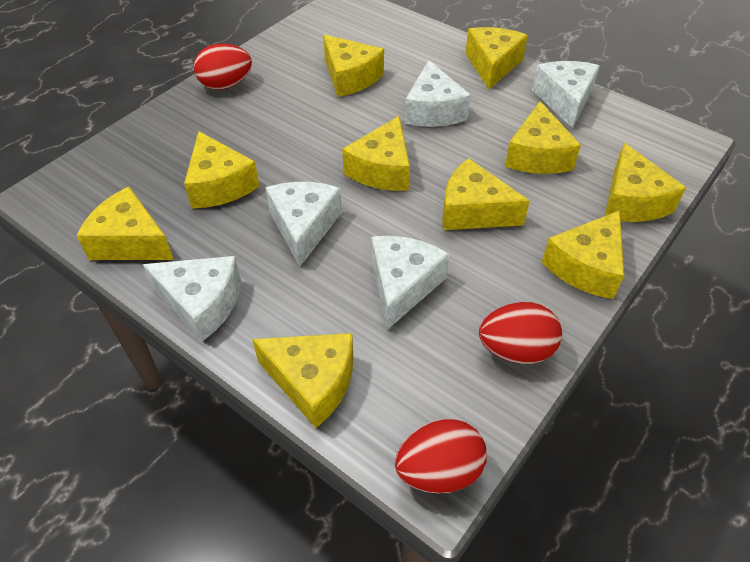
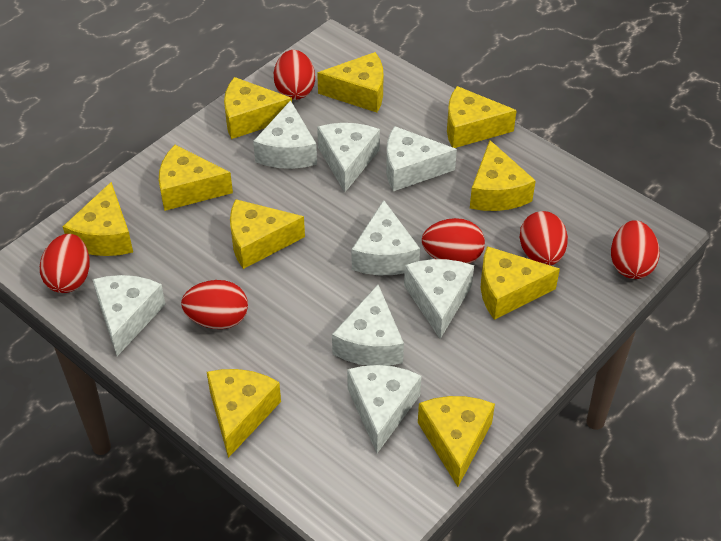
red egg: 3 -> 6
white cheese: 5 -> 8

